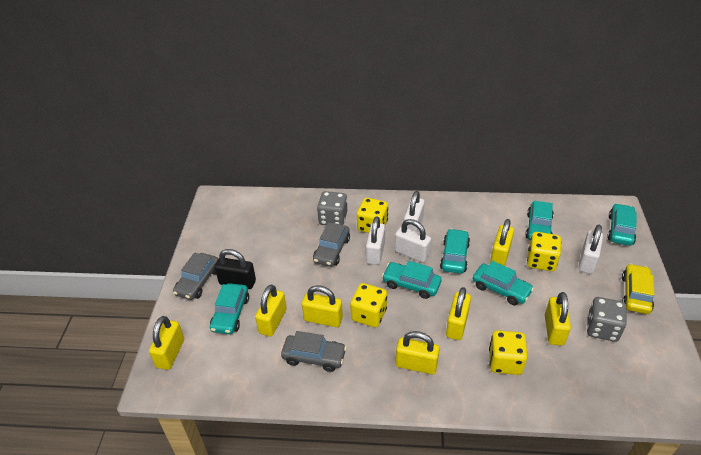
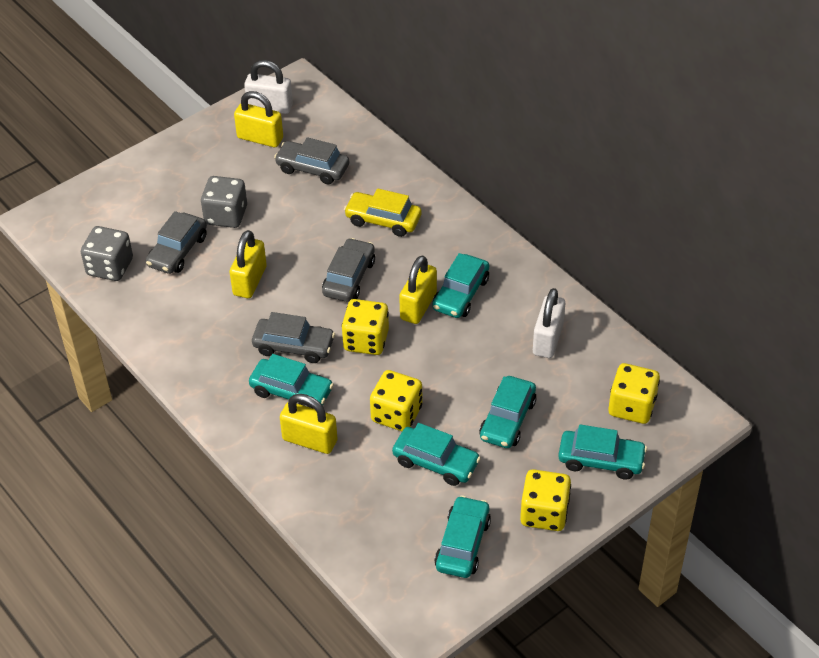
black padlock: 1 -> 0
grey car: 3 -> 4
white padlock: 4 -> 2
yellow padlock: 7 -> 4

